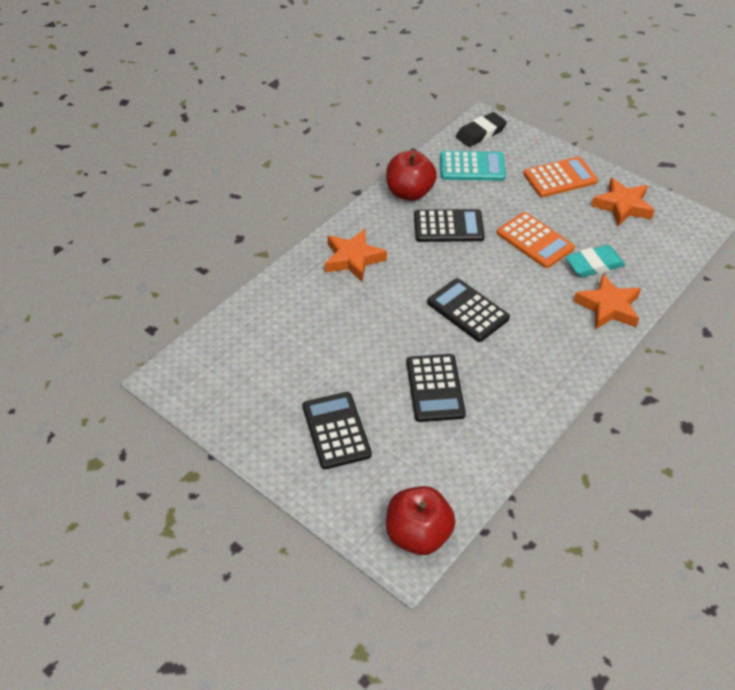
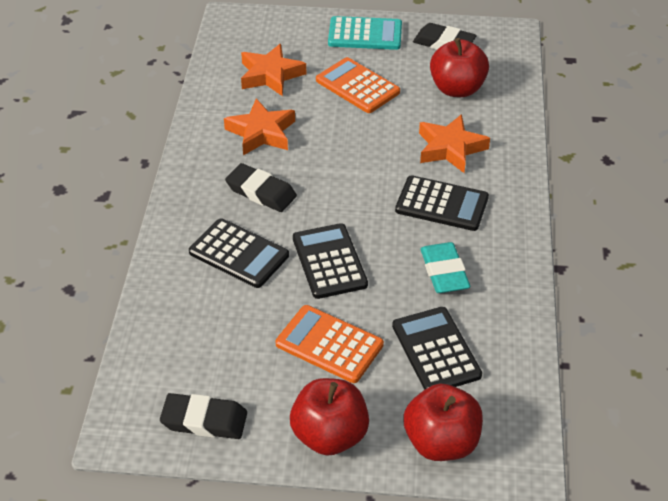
black eraser: 1 -> 3
red apple: 2 -> 3

